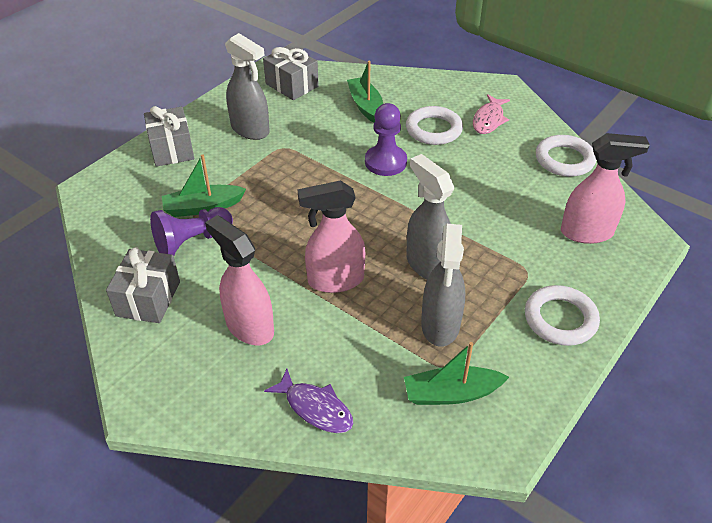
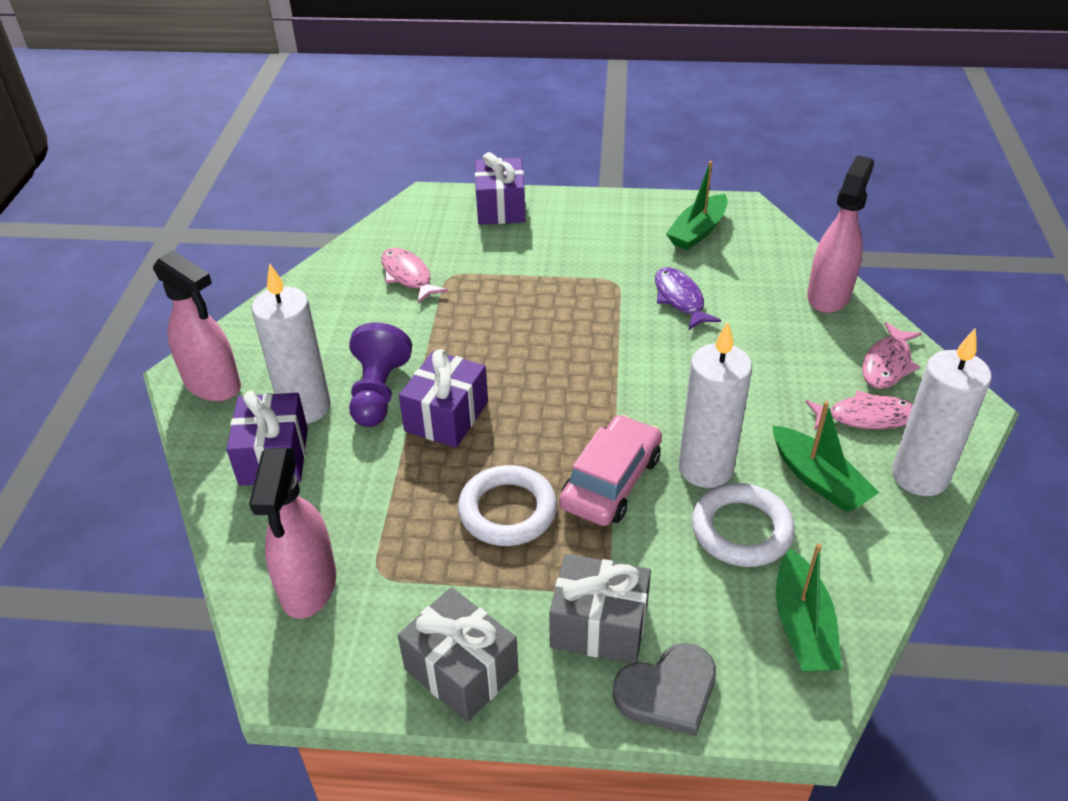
grey gift: 3 -> 2
grey heart: 0 -> 1
grey spray bottle: 3 -> 0
pink car: 0 -> 1
pink fish: 1 -> 3
purple gift: 0 -> 3
purple pawn: 2 -> 1
white candle: 0 -> 3
white ring: 3 -> 2

